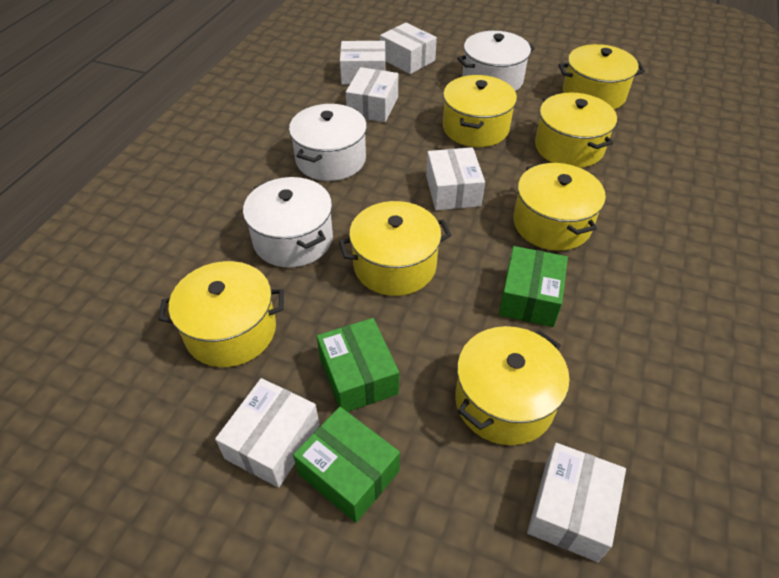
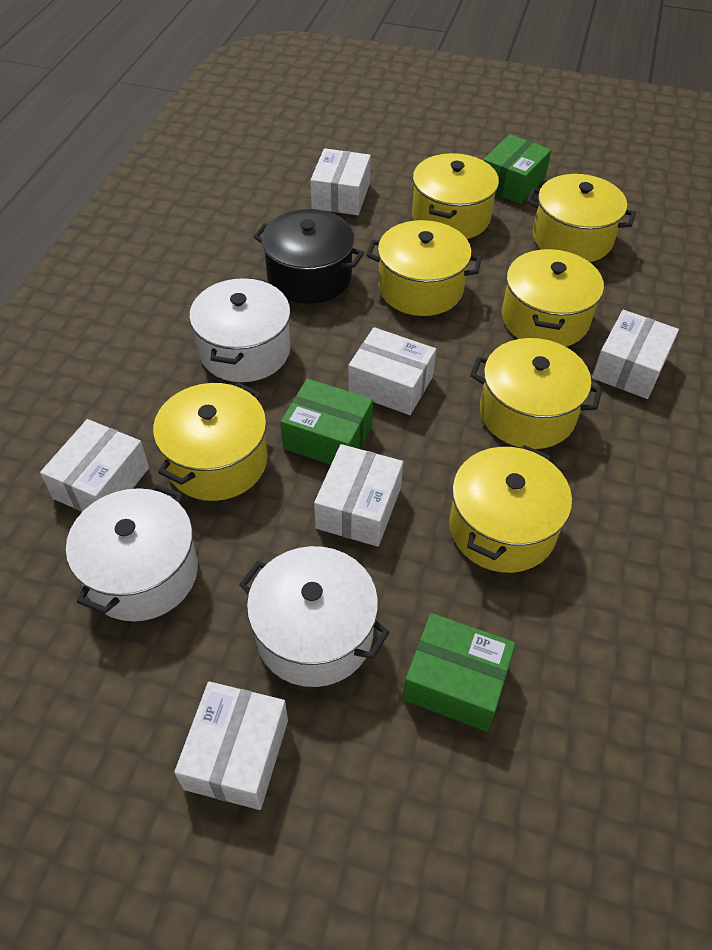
black pot: 0 -> 1

